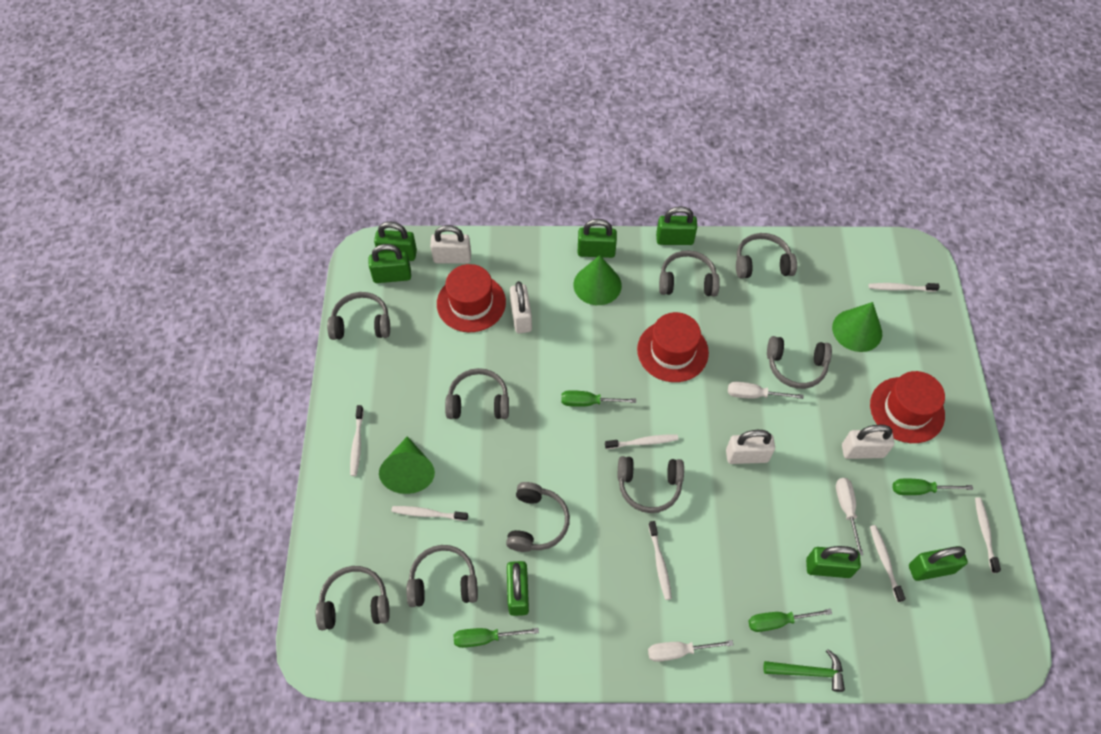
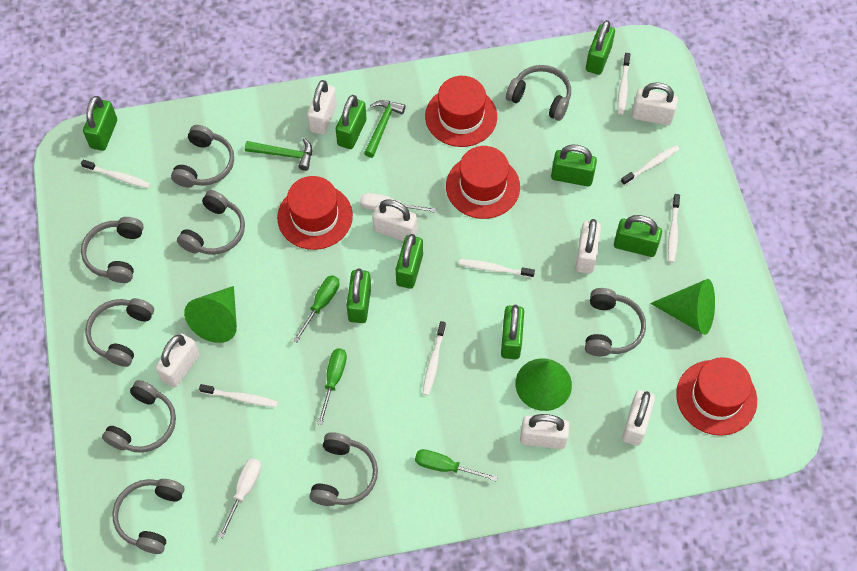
green hammer: 1 -> 2
green padlock: 7 -> 8
green screwdriver: 4 -> 3
red hat: 3 -> 4
white padlock: 4 -> 7
white screwdriver: 3 -> 2

